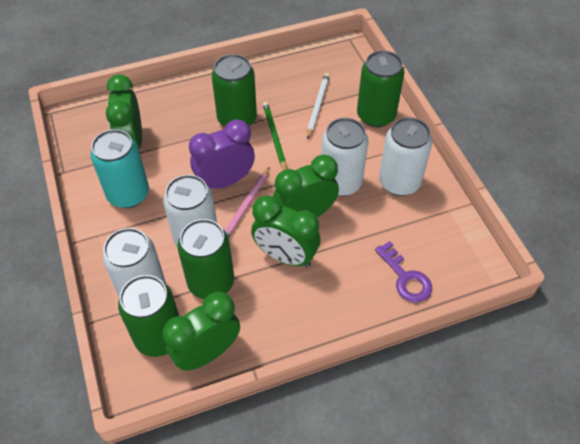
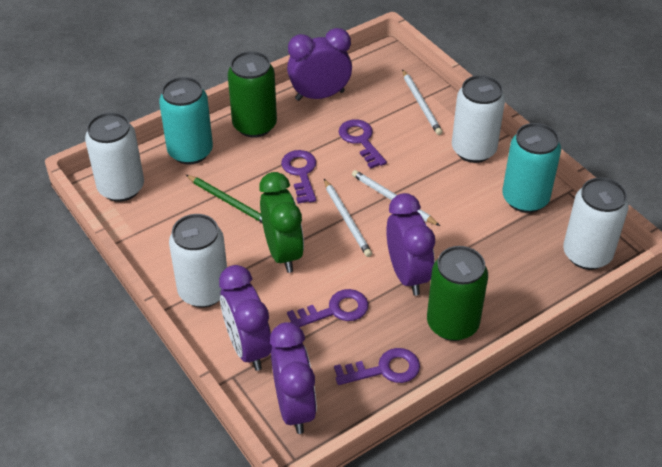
green can: 4 -> 2
green clock: 4 -> 1
pink pencil: 1 -> 0
purple clock: 1 -> 4
purple key: 1 -> 4
turquoise can: 1 -> 2
white pencil: 1 -> 3

